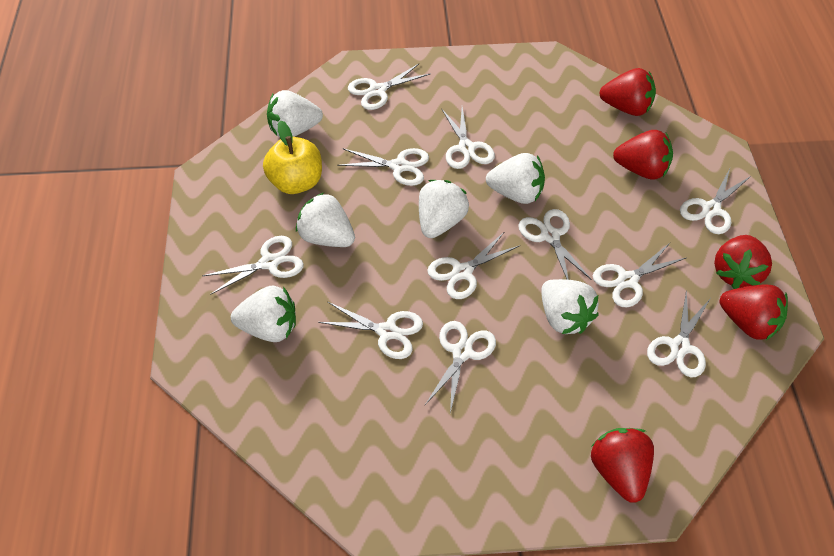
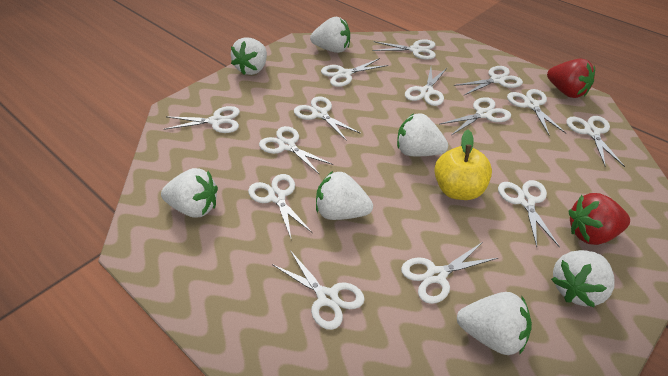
red strawberry: 5 -> 2
white scissors: 11 -> 14
white strawberry: 6 -> 7

